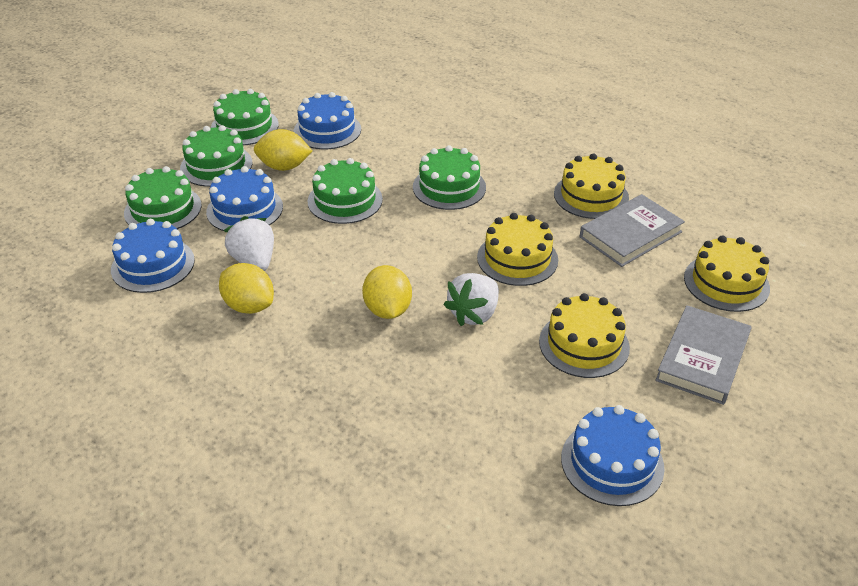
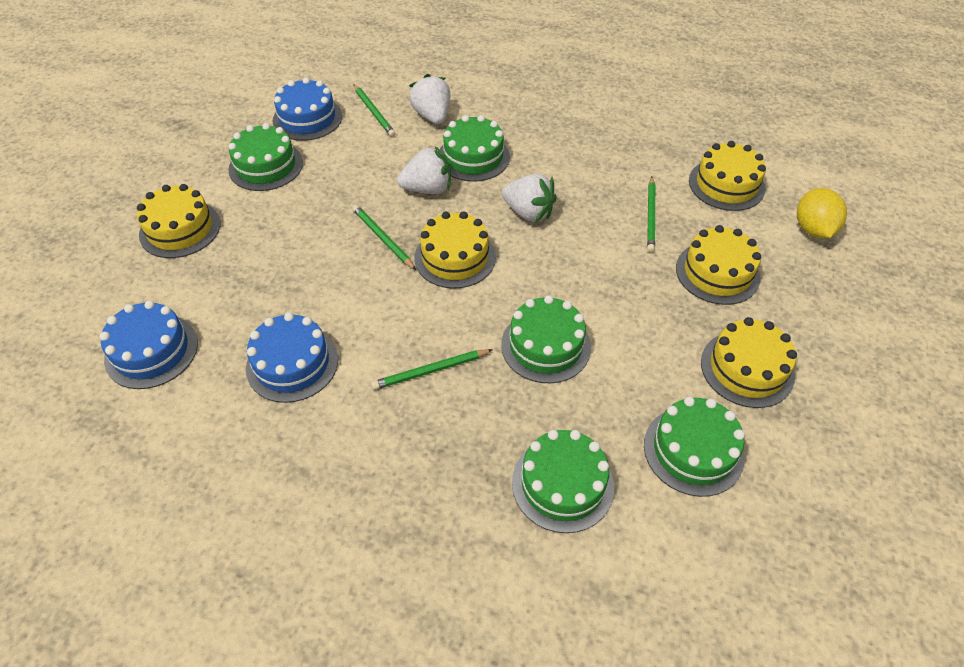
blue cake: 4 -> 3
green pencil: 0 -> 4
grey book: 2 -> 0
white strawberry: 2 -> 3
yellow cake: 4 -> 5
yellow lemon: 3 -> 1

